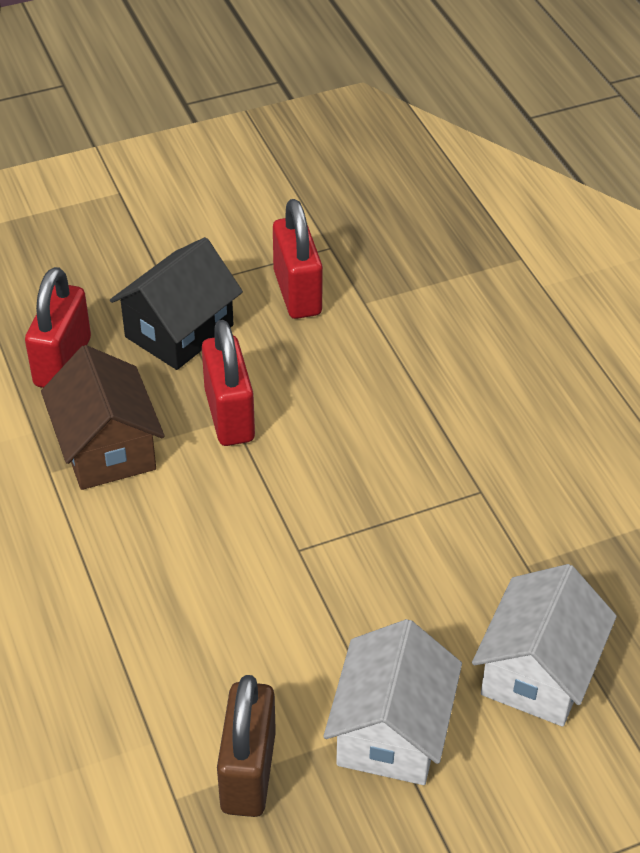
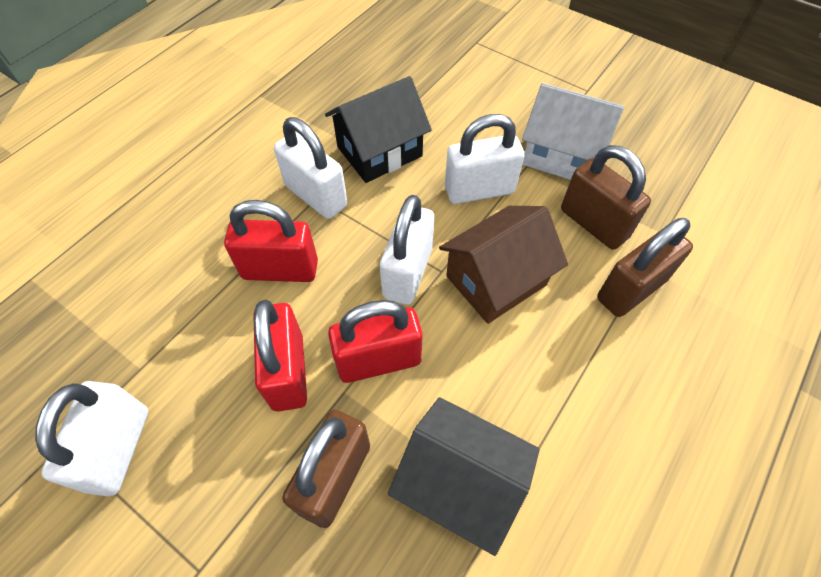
black house: 1 -> 2
brown padlock: 1 -> 3
white house: 2 -> 1
white padlock: 0 -> 4

